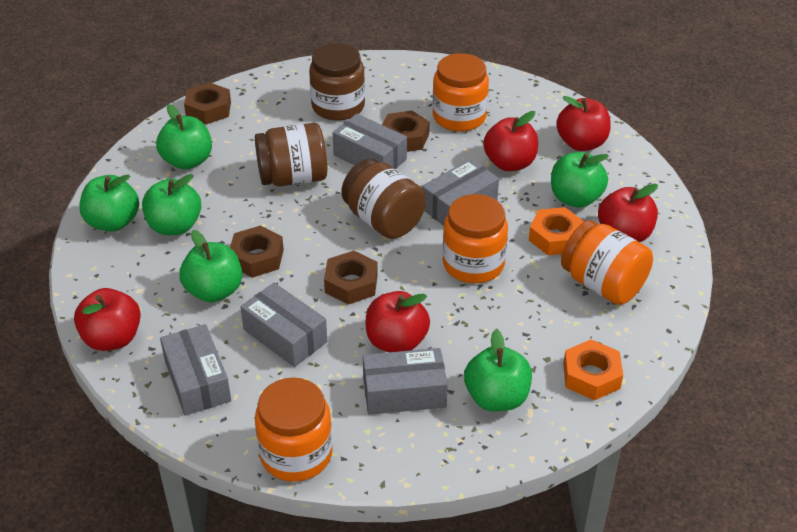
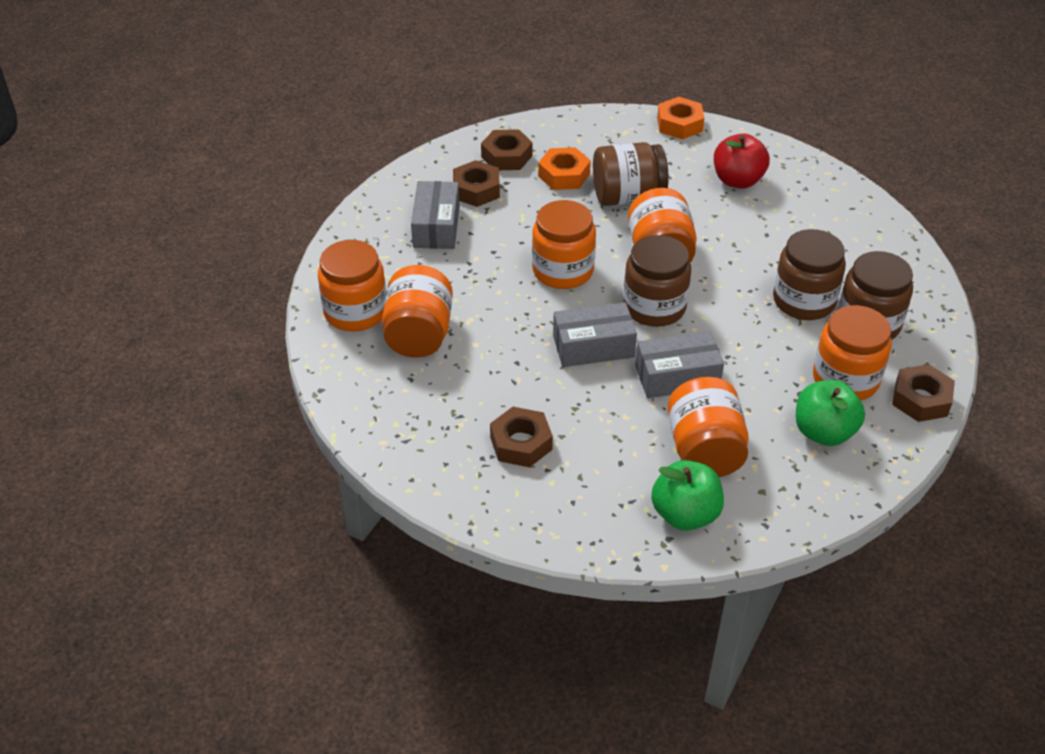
brown jar: 3 -> 4
green apple: 6 -> 2
grey box: 5 -> 3
orange jar: 4 -> 6
red apple: 5 -> 1

